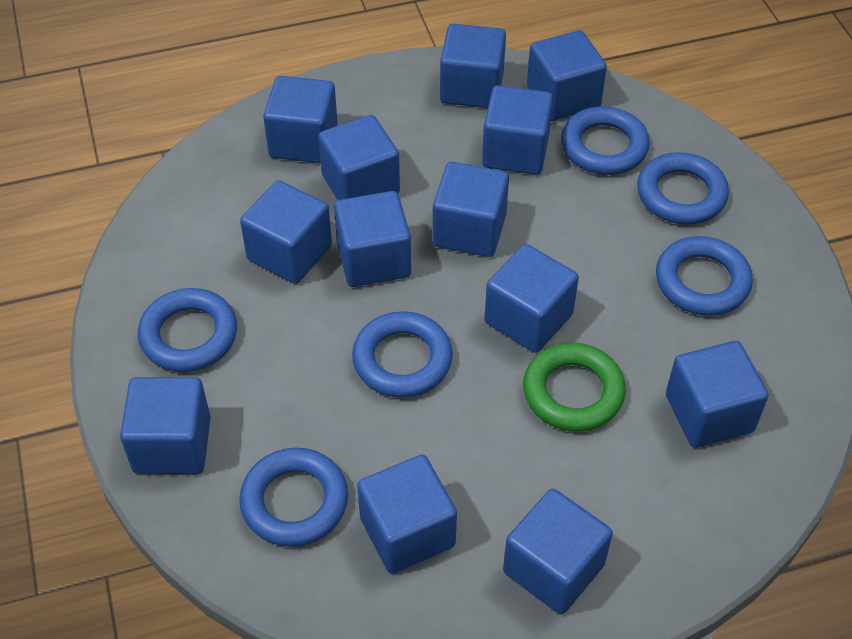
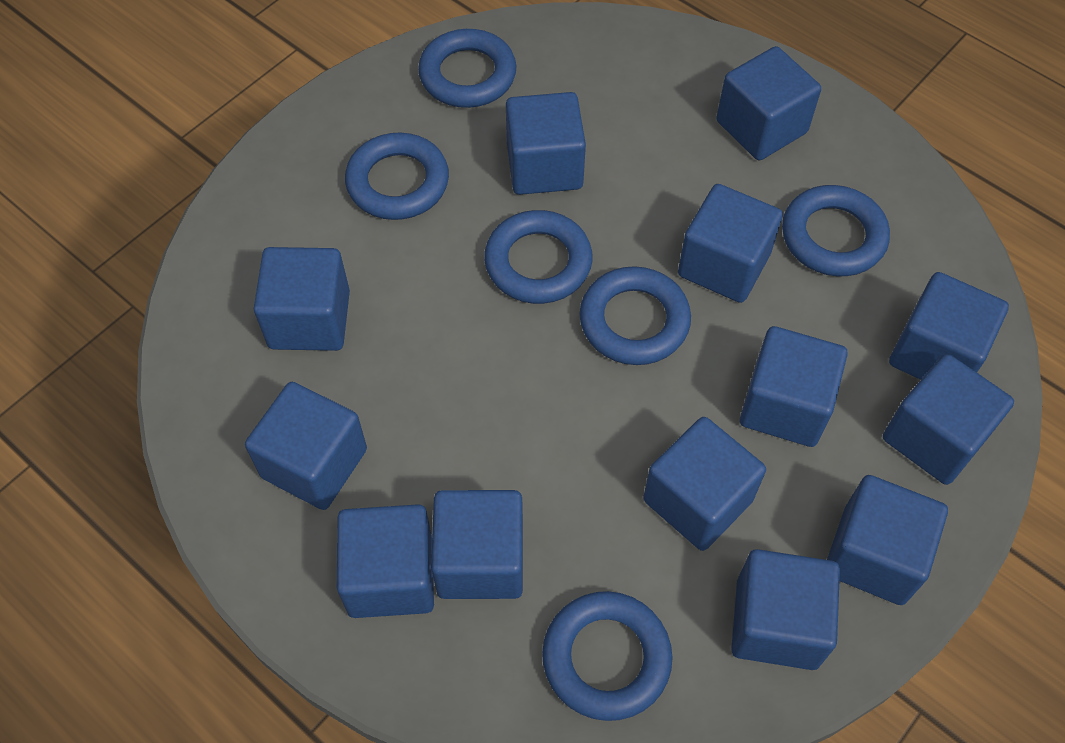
green ring: 1 -> 0

